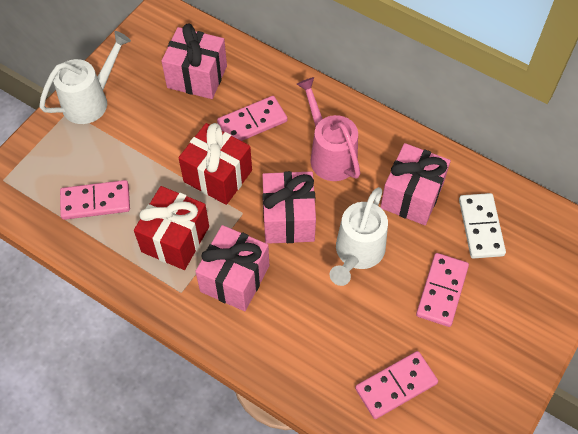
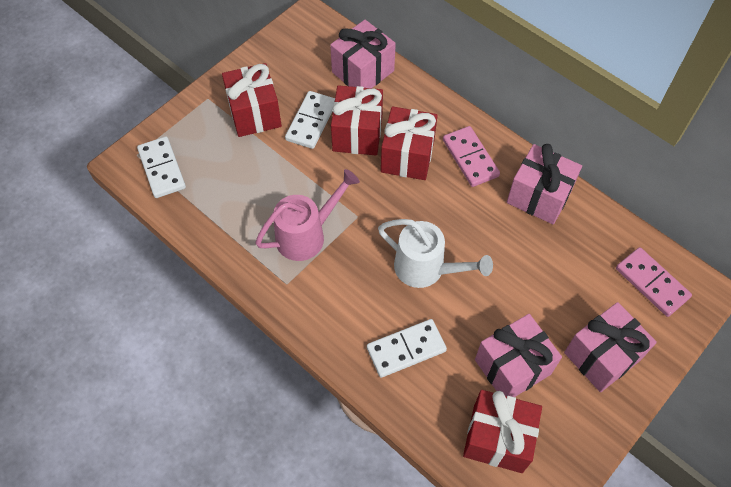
pink domino: 4 -> 2
red gift: 2 -> 4
white domino: 1 -> 3
white watering can: 2 -> 1

